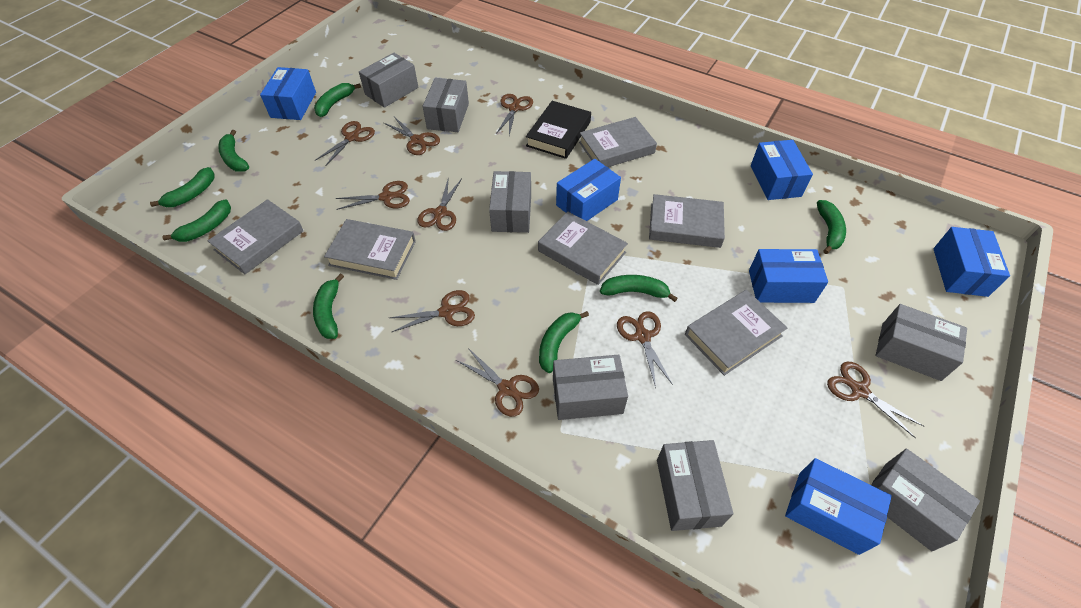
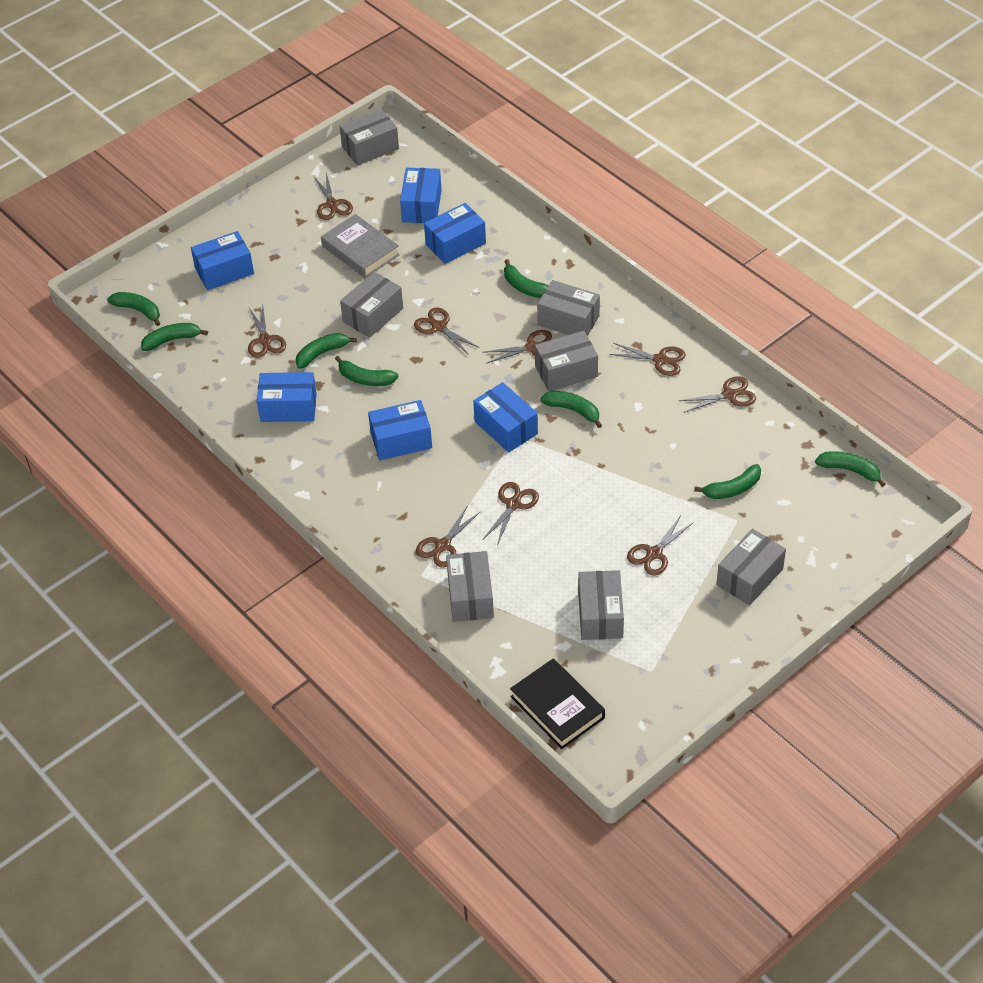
grey book: 6 -> 1

